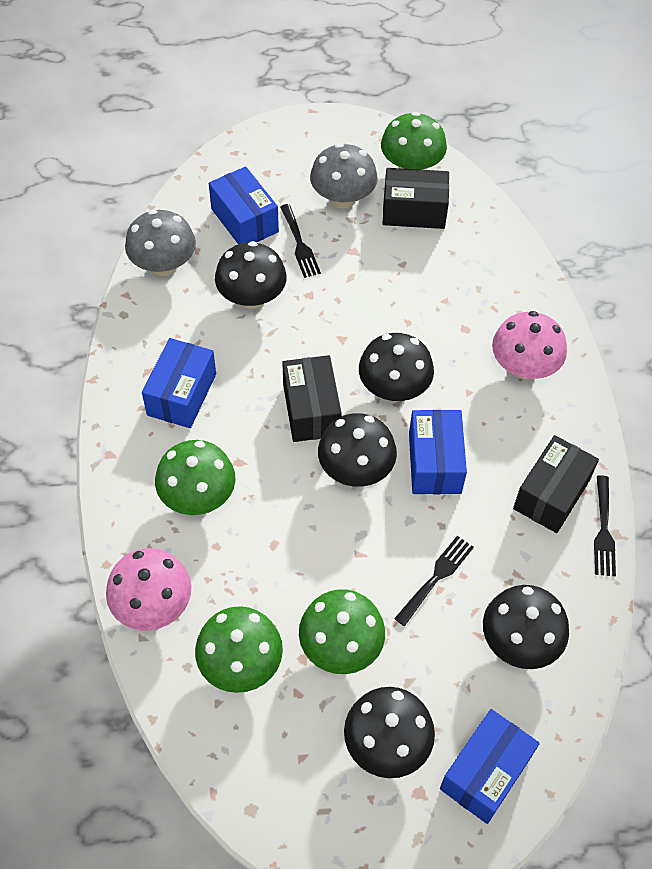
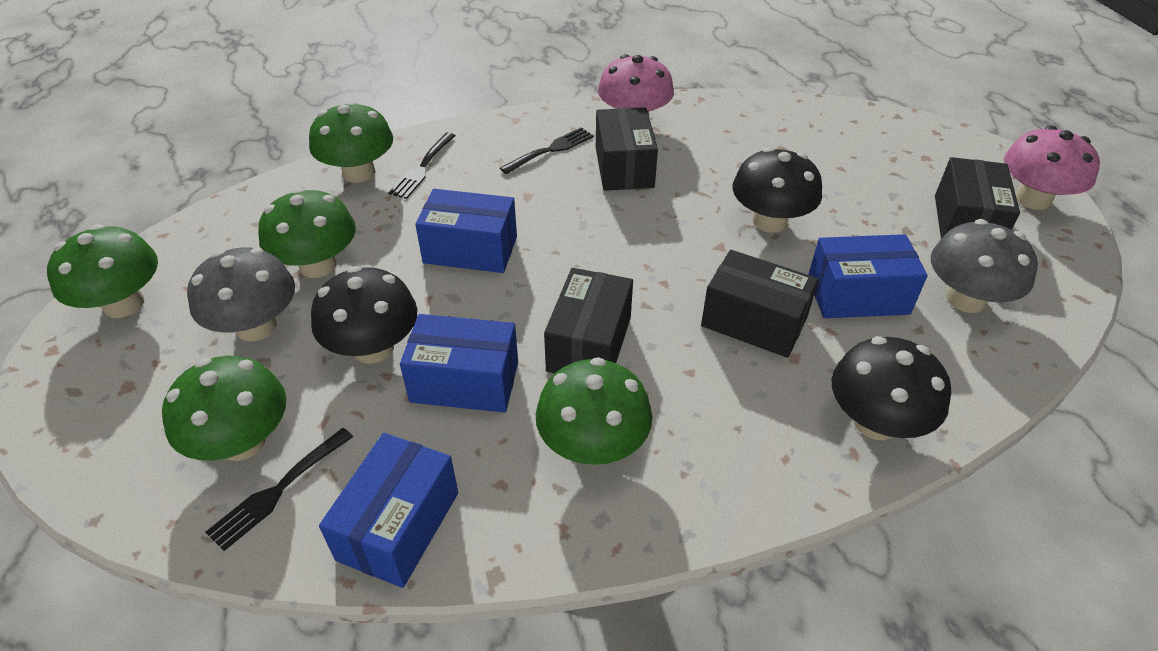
black box: 3 -> 4
black mushroom: 5 -> 3
green mushroom: 4 -> 5

